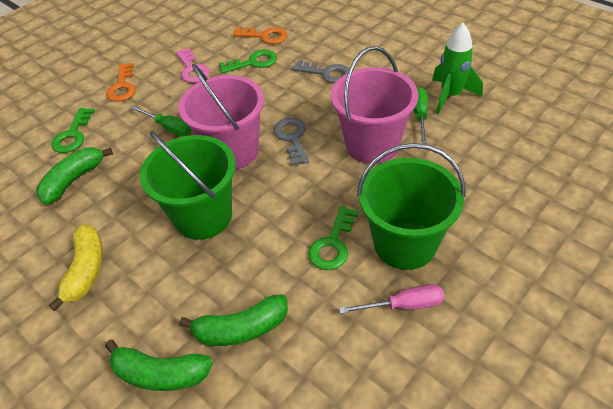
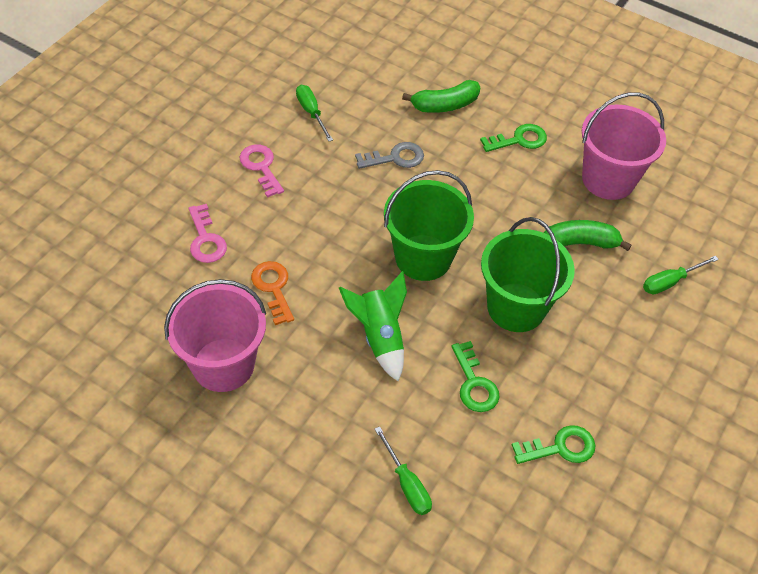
green banana: 3 -> 2
green screwdriver: 2 -> 3
grey key: 2 -> 1
orange key: 2 -> 1
pink key: 1 -> 2
pink screwdriver: 1 -> 0
yellow banana: 1 -> 0

